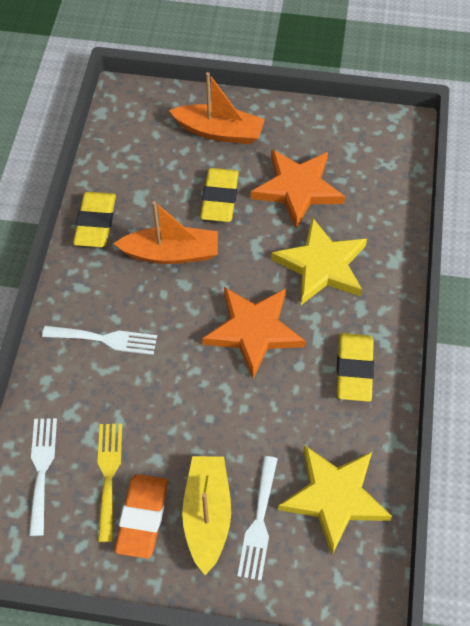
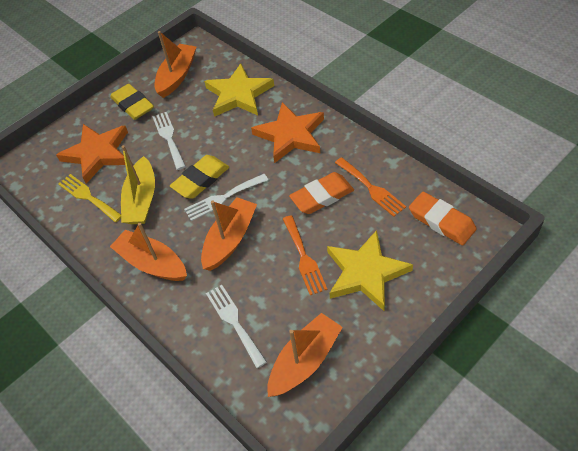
orange boat: 2 -> 4
orange eraser: 1 -> 2
orange fork: 0 -> 2
yellow eraser: 3 -> 2

